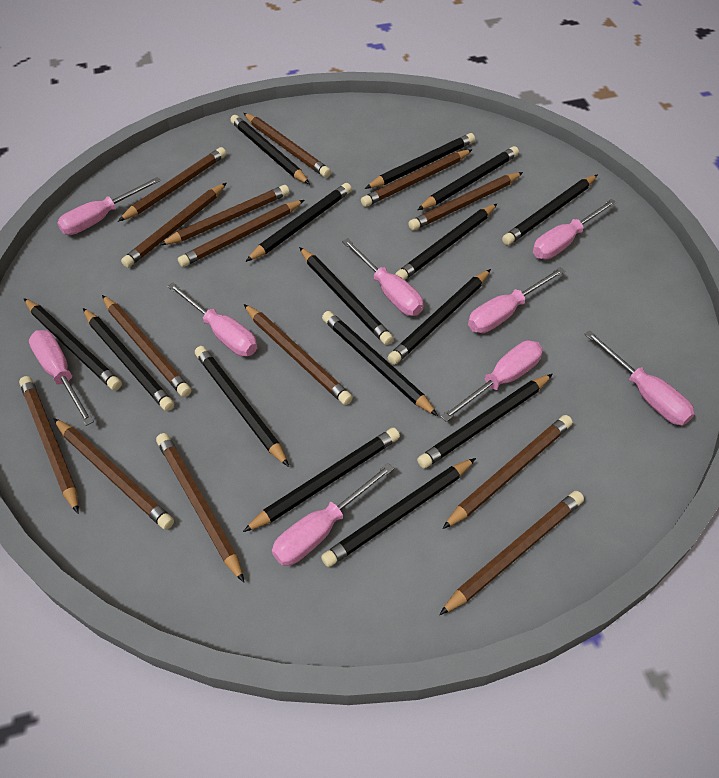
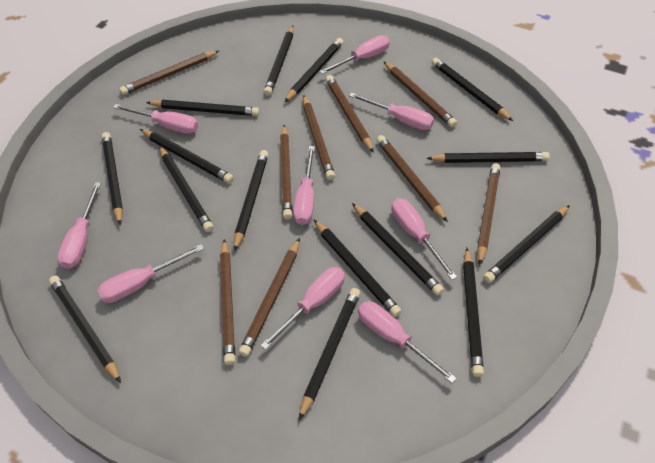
brown pencil: 14 -> 9

